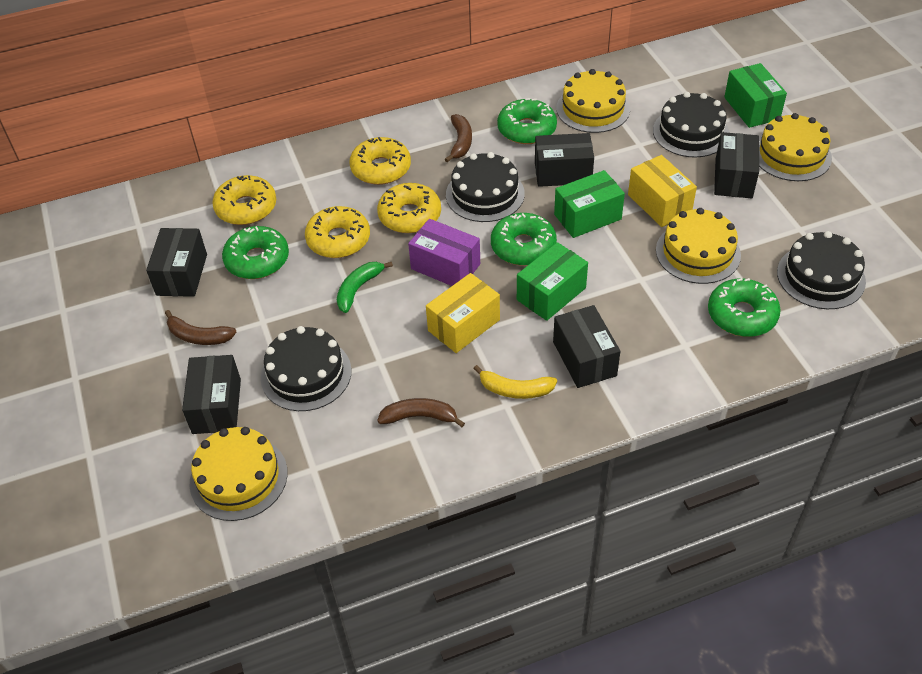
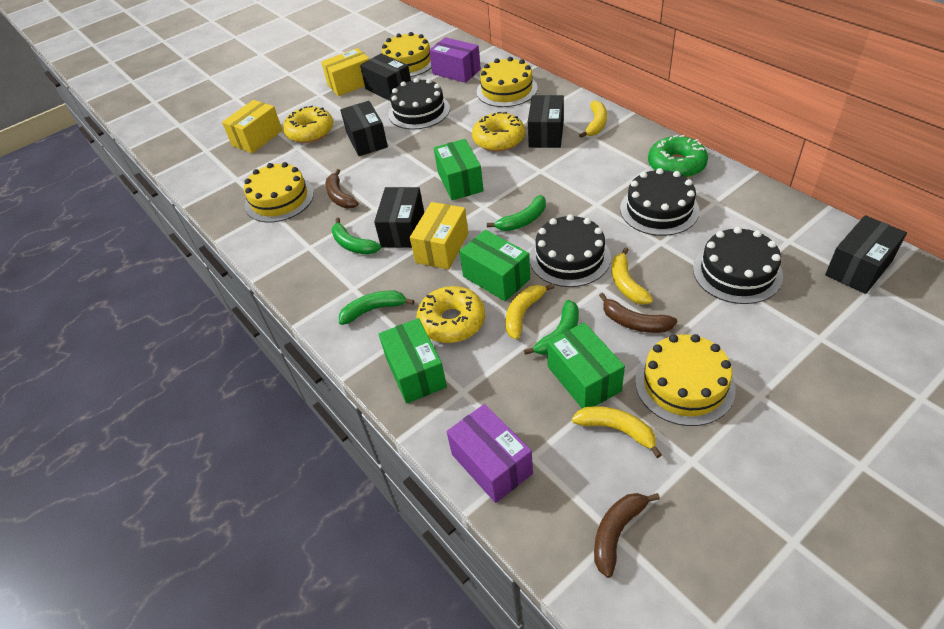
green banana: 1 -> 4
green box: 3 -> 4
green donut: 4 -> 1
purple box: 1 -> 2
yellow banana: 1 -> 4
yellow box: 2 -> 3
yellow donut: 4 -> 3

